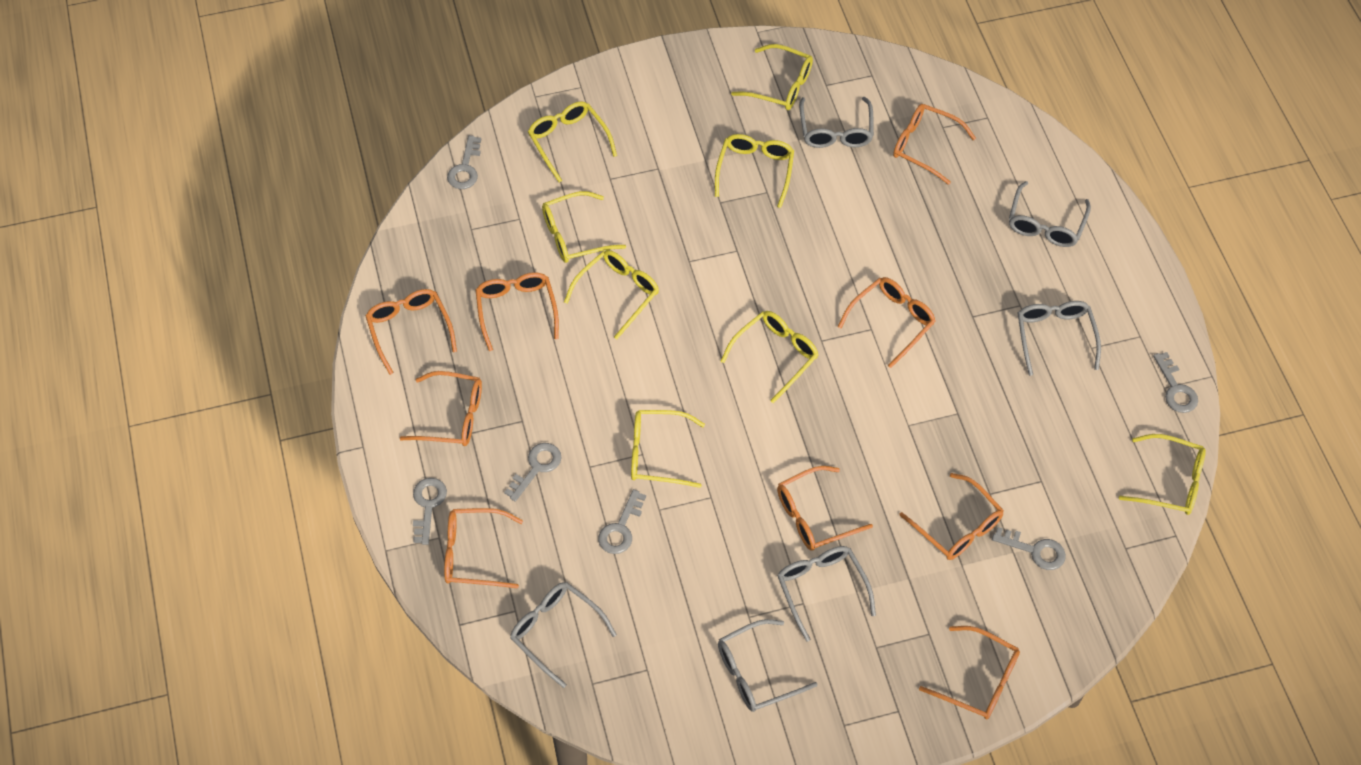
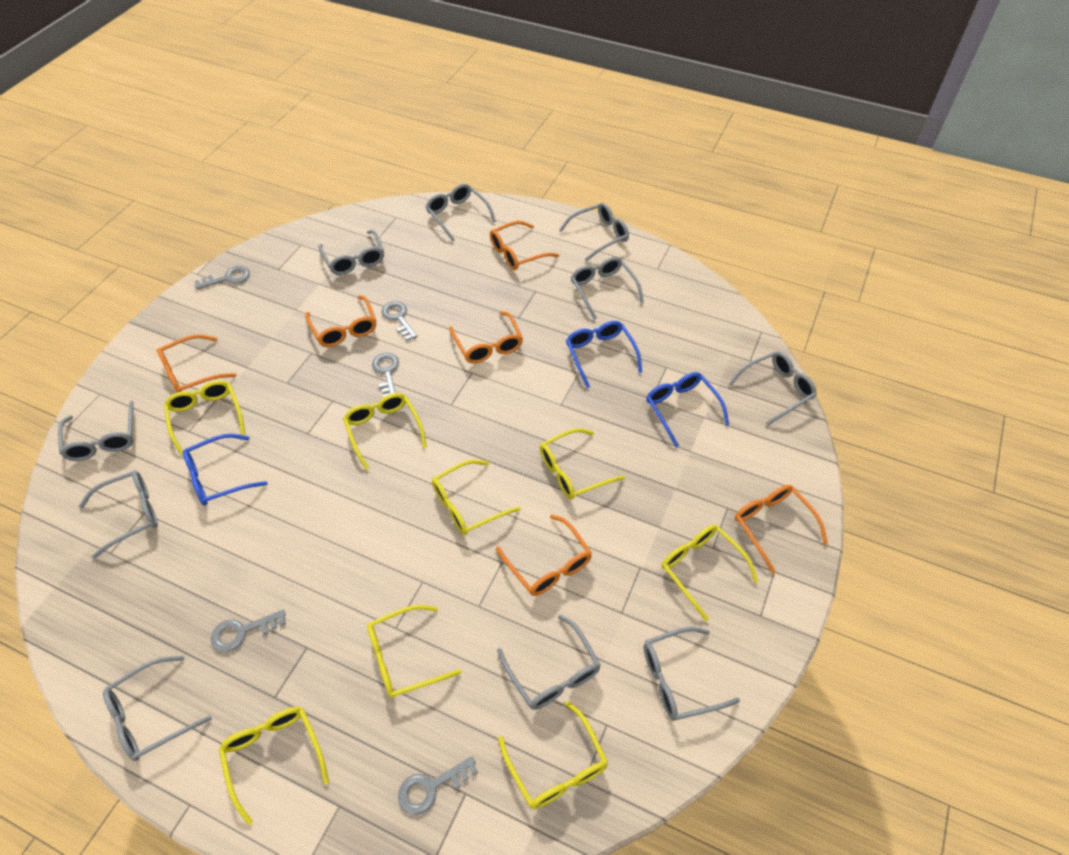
blue glasses: 0 -> 3
grey glasses: 6 -> 10
grey key: 6 -> 5
orange glasses: 9 -> 6

